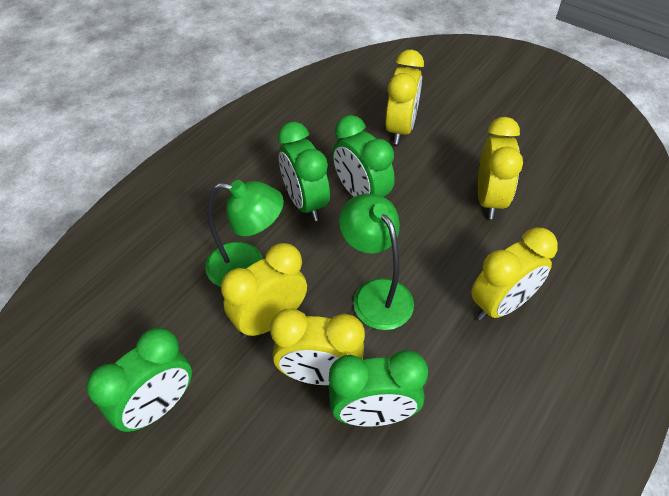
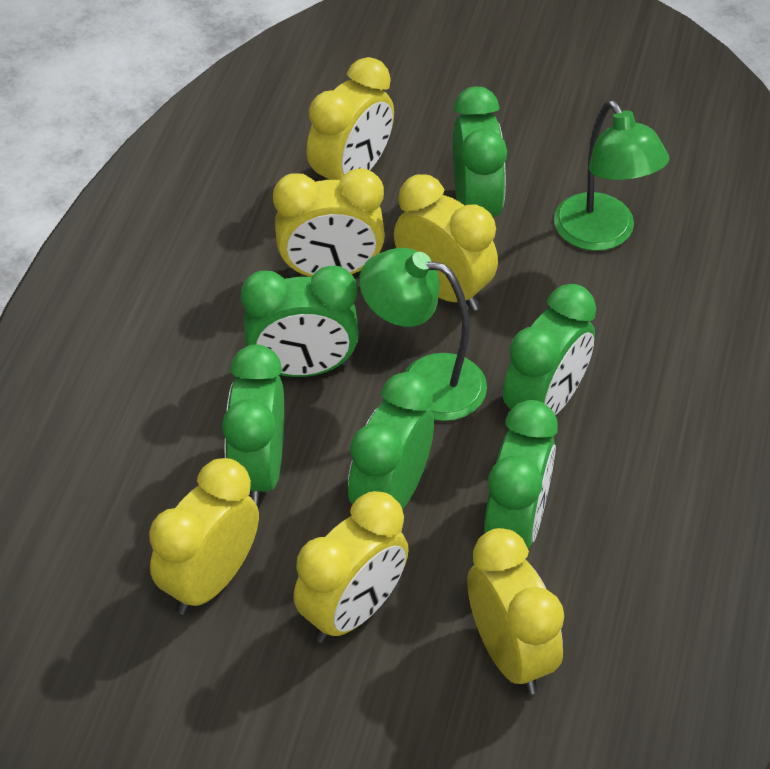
green clock: 4 -> 6
yellow clock: 5 -> 6

